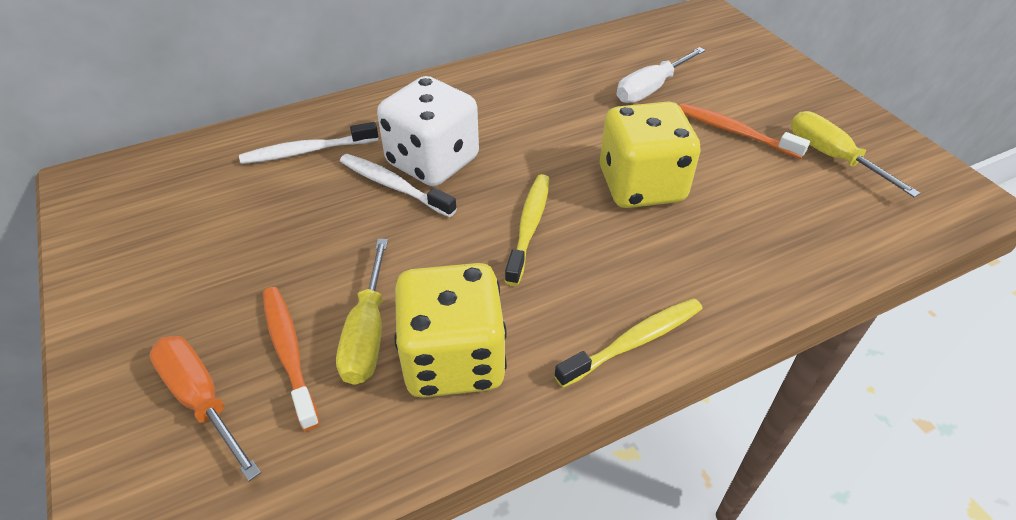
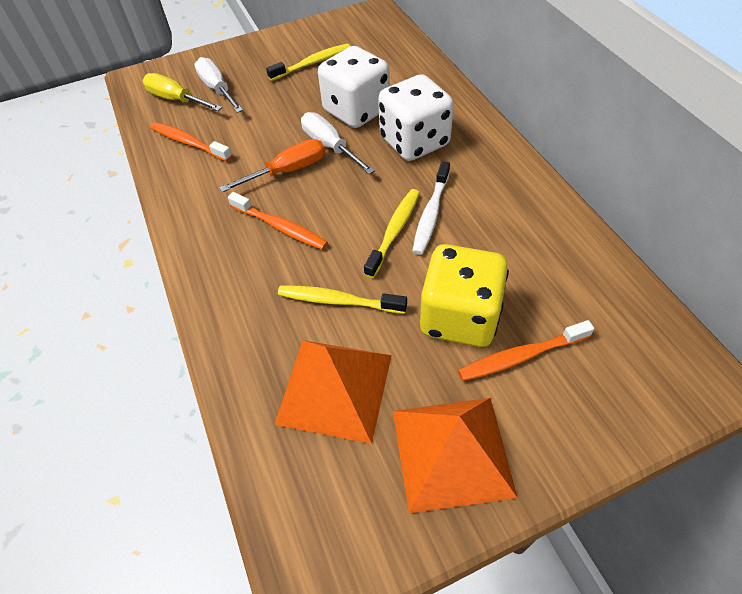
orange pyramid: 0 -> 2
orange toothbrush: 2 -> 3
white dice: 1 -> 2
white screwdriver: 1 -> 2
white toothbrush: 2 -> 1
yellow dice: 2 -> 1
yellow screwdriver: 2 -> 1
yellow toothbrush: 2 -> 3

